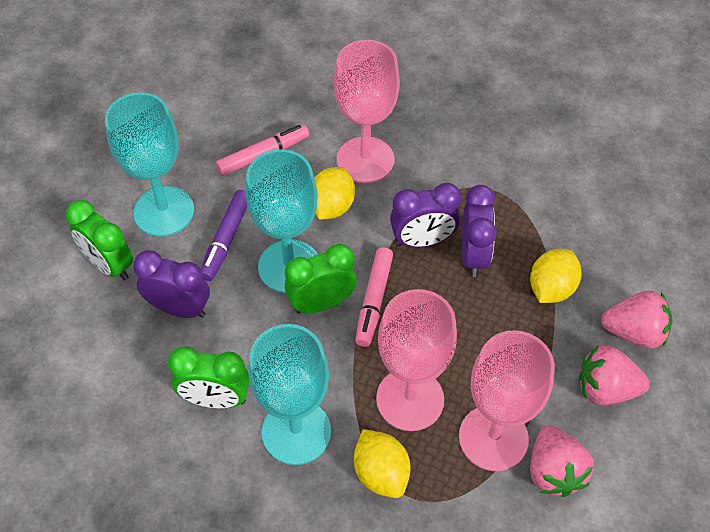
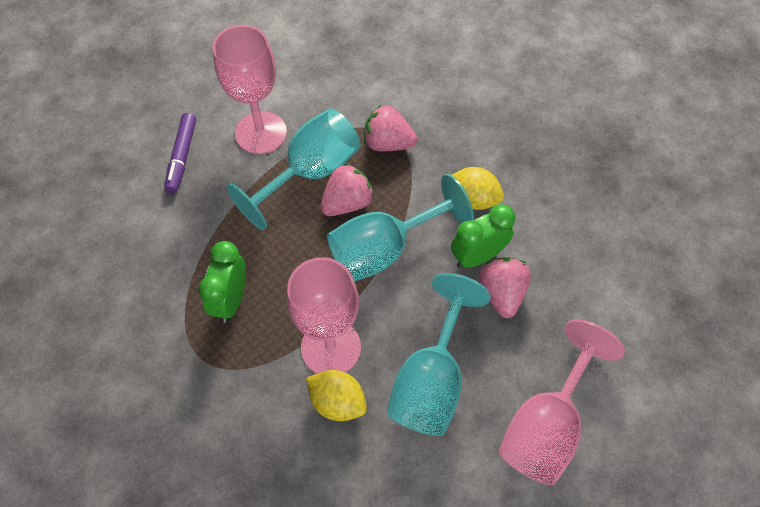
green clock: 3 -> 2
pink marker: 2 -> 0
purple clock: 3 -> 0
yellow lemon: 3 -> 2

